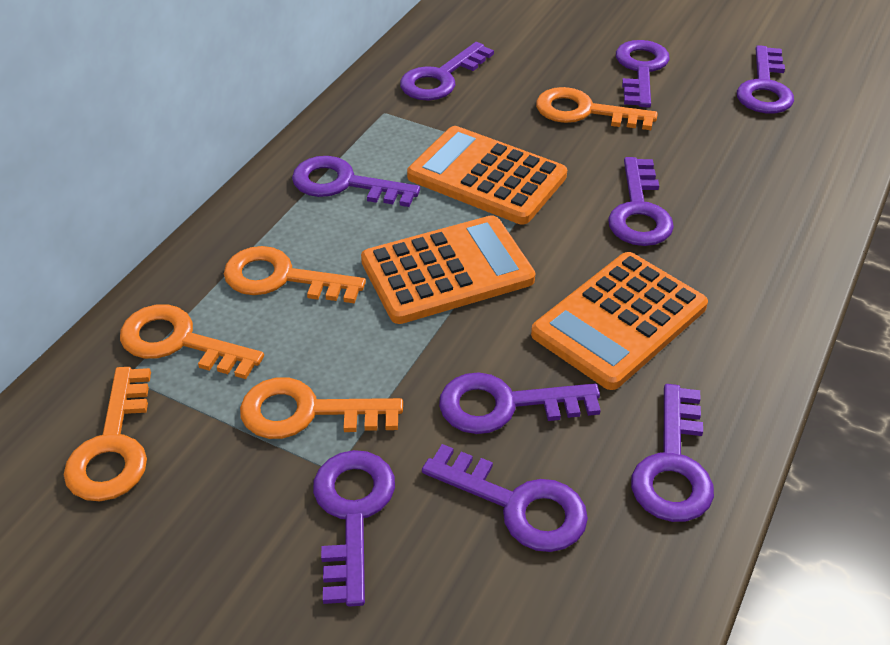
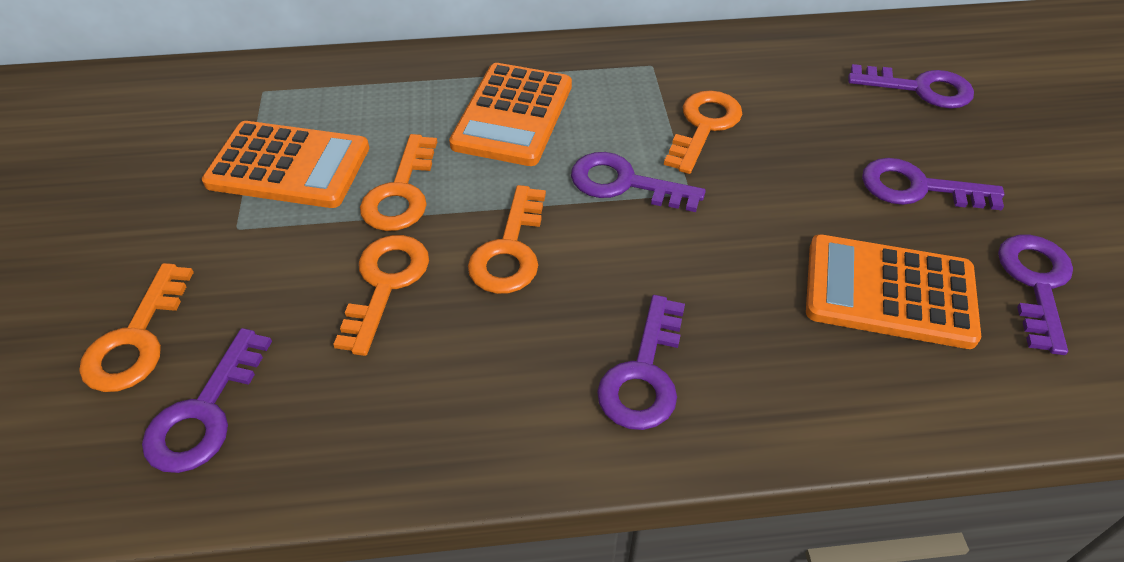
purple key: 9 -> 6

